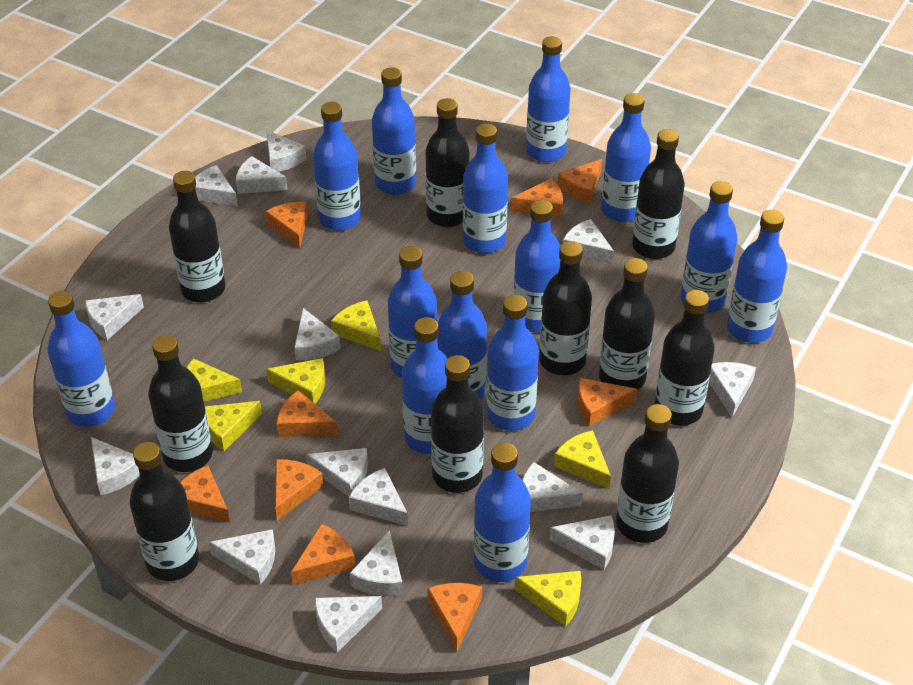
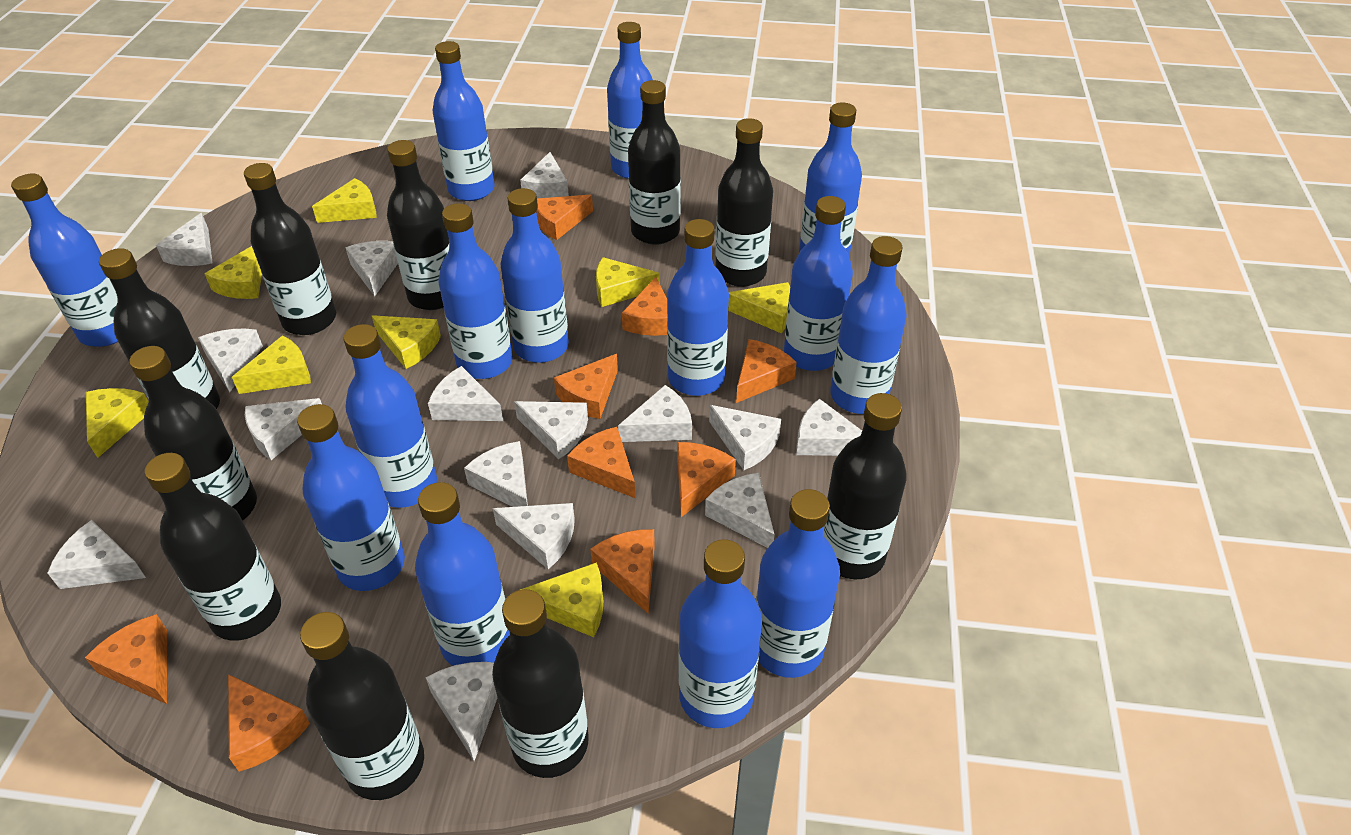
yellow cheese: 6 -> 8

